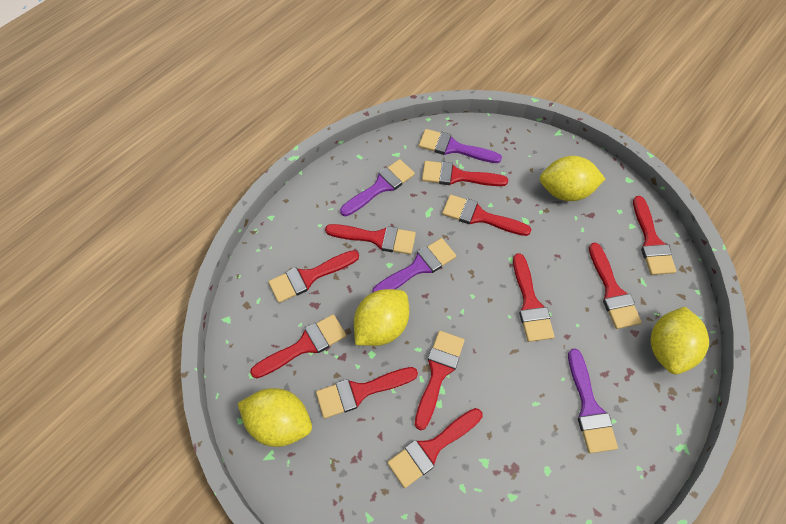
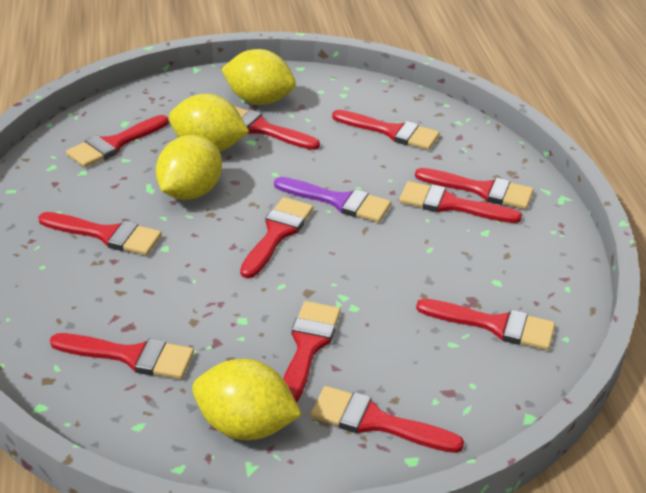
purple brush: 4 -> 1

